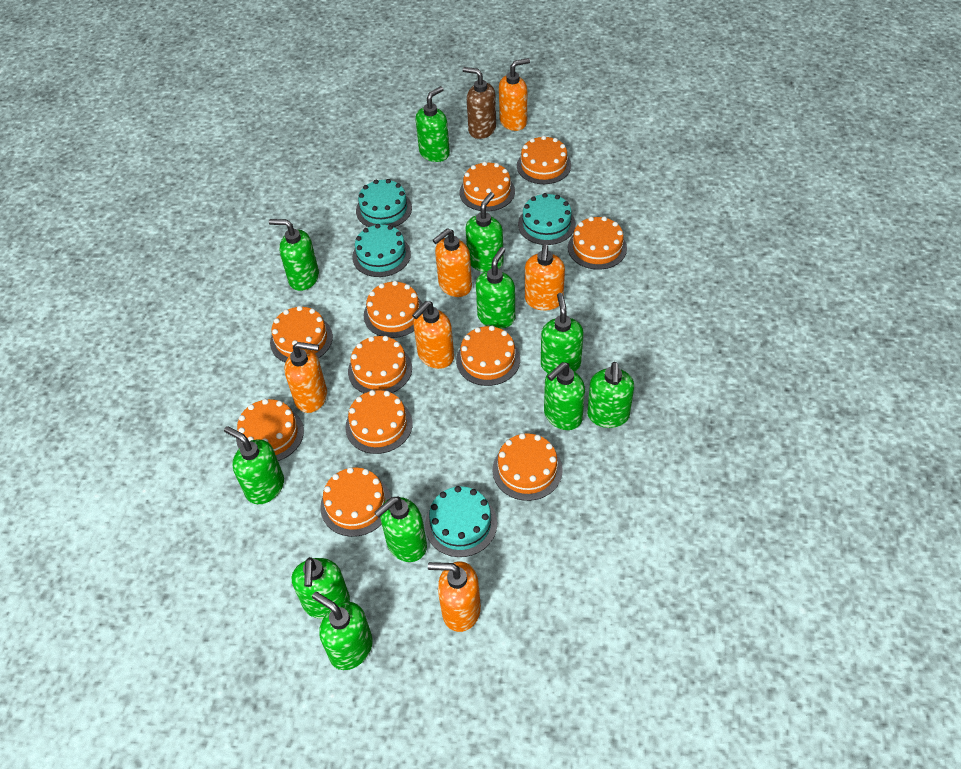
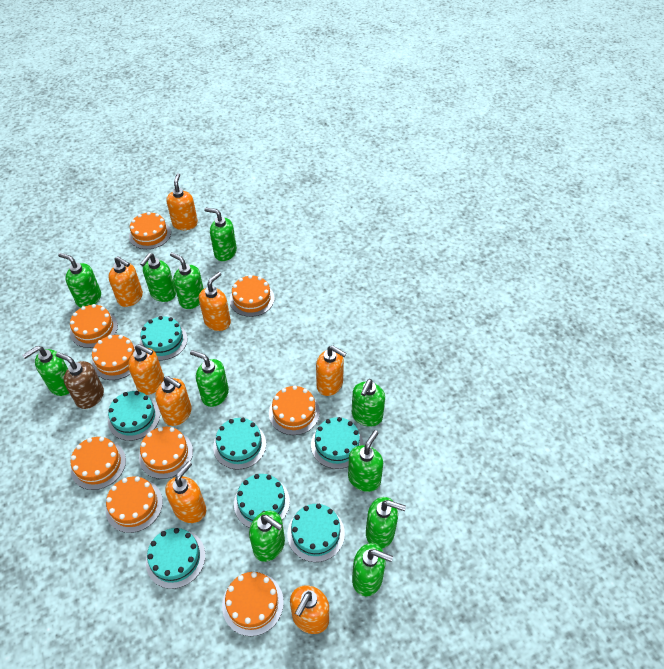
orange cake: 11 -> 9
orange soap dispenser: 6 -> 8
turquoise cake: 4 -> 7

